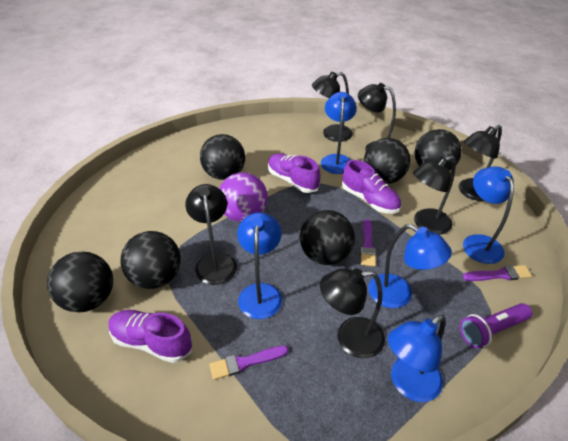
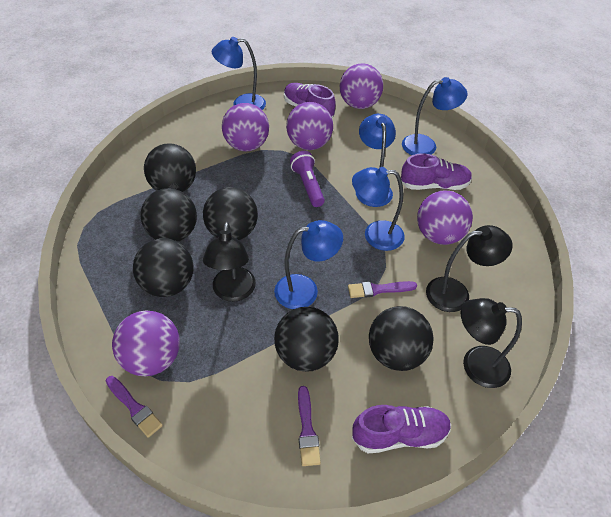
black lamp: 6 -> 3
purple ball: 1 -> 5

